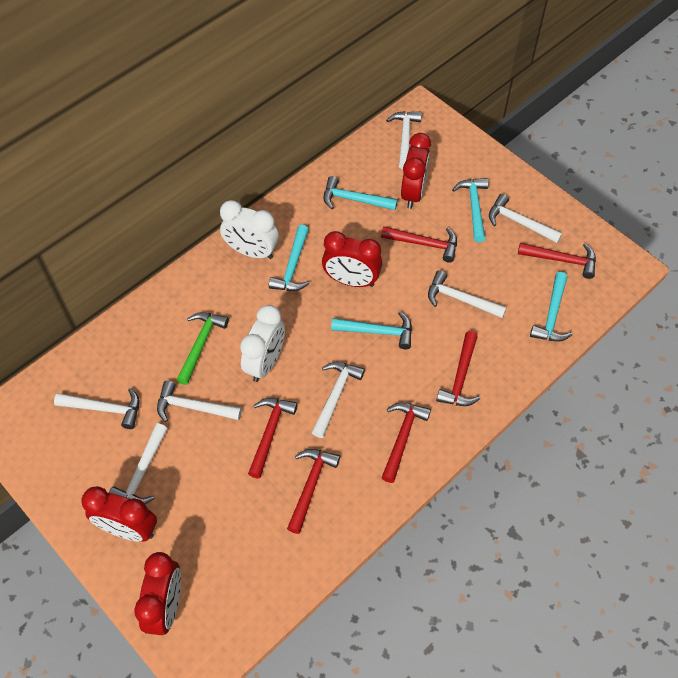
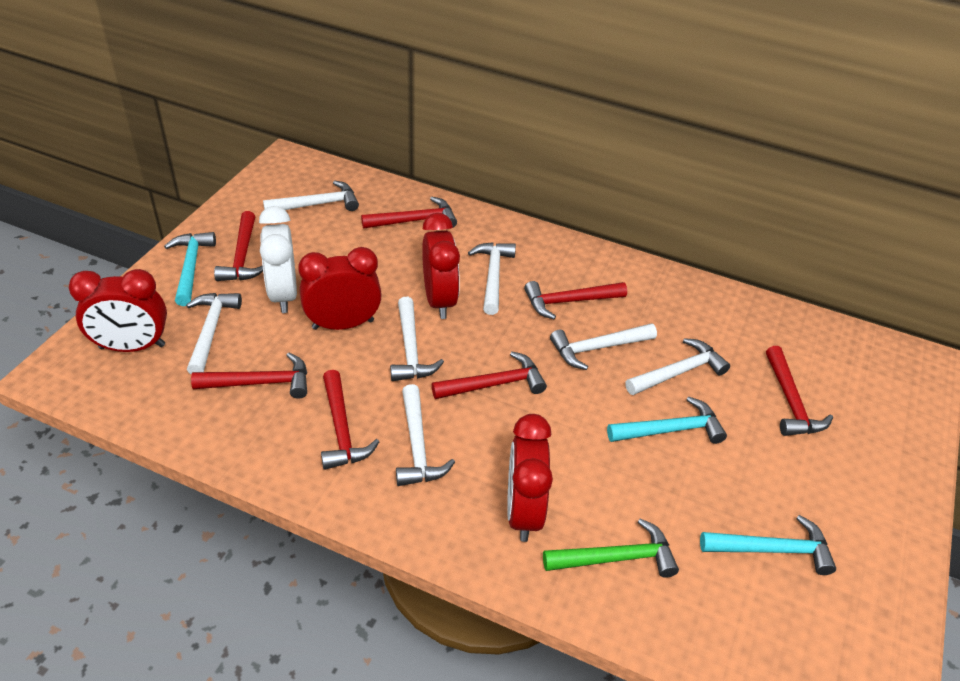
red hammer: 6 -> 7
turquoise hammer: 5 -> 3
white clock: 2 -> 1

